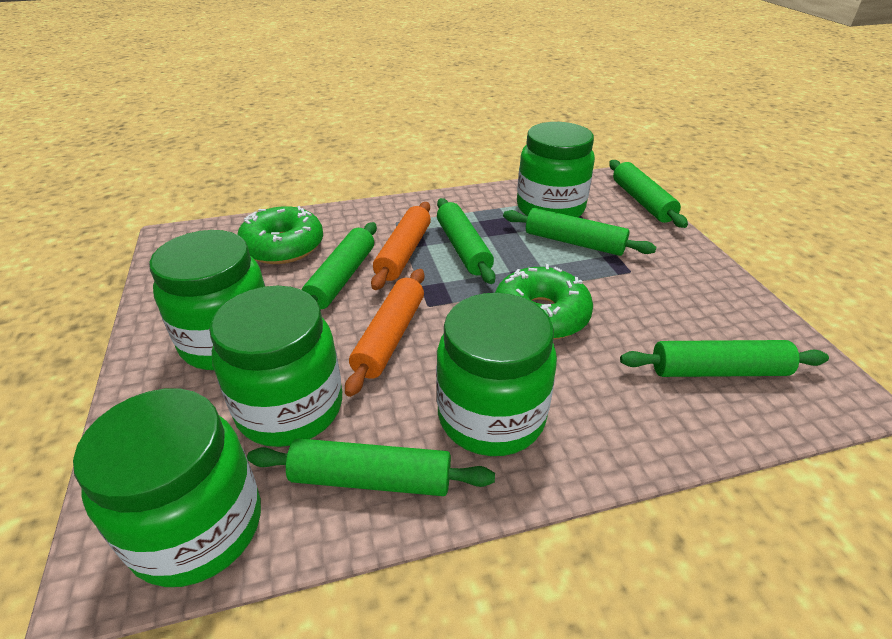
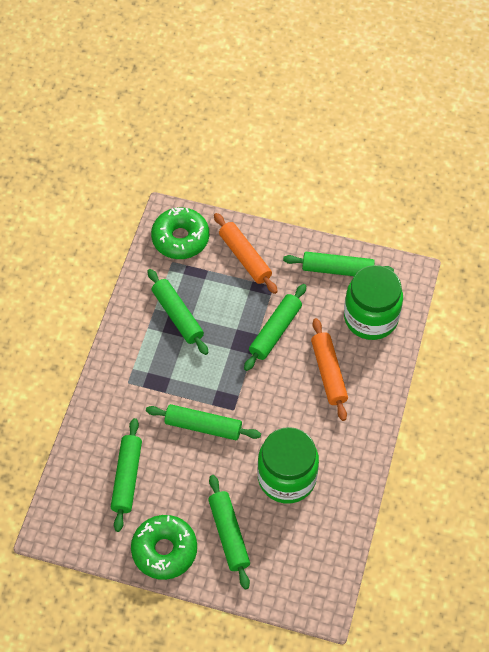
green jar: 5 -> 2

